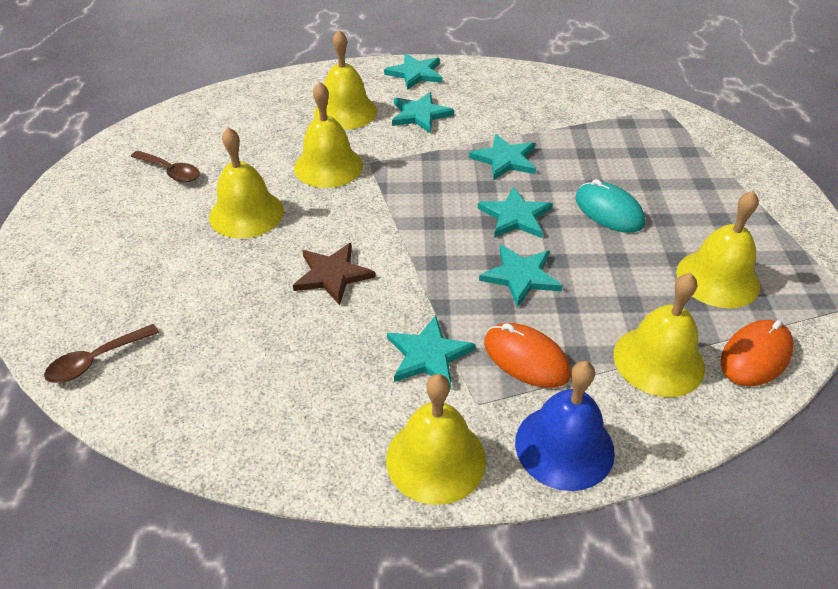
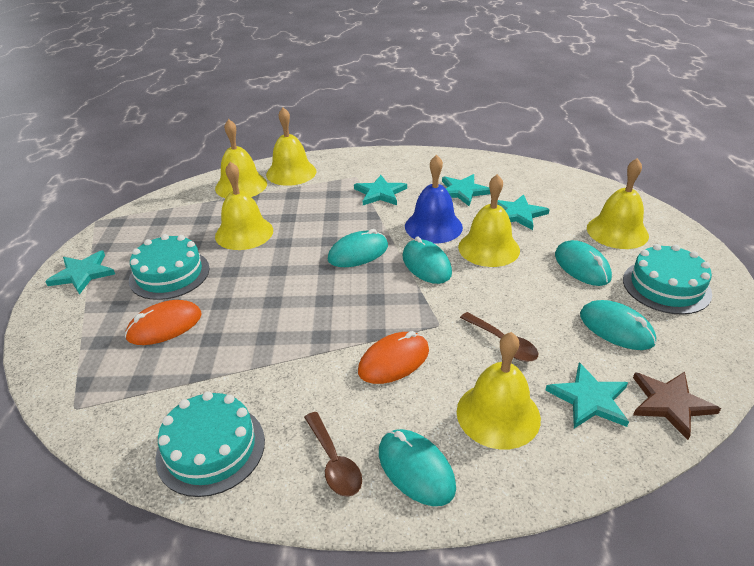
turquoise cake: 0 -> 3
turquoise mouse: 1 -> 5
turquoise star: 6 -> 5

